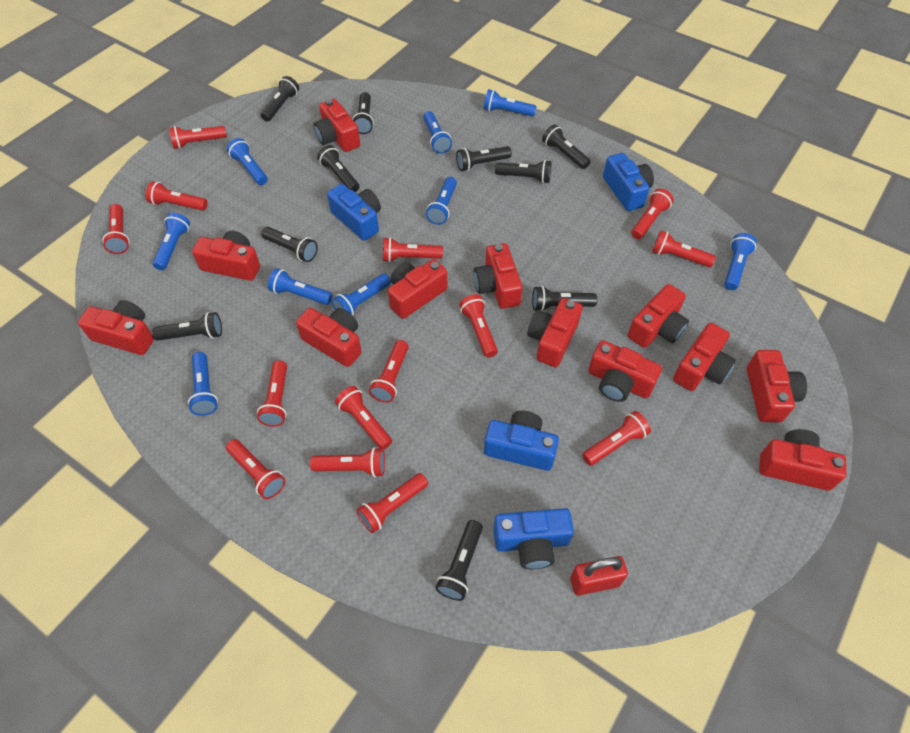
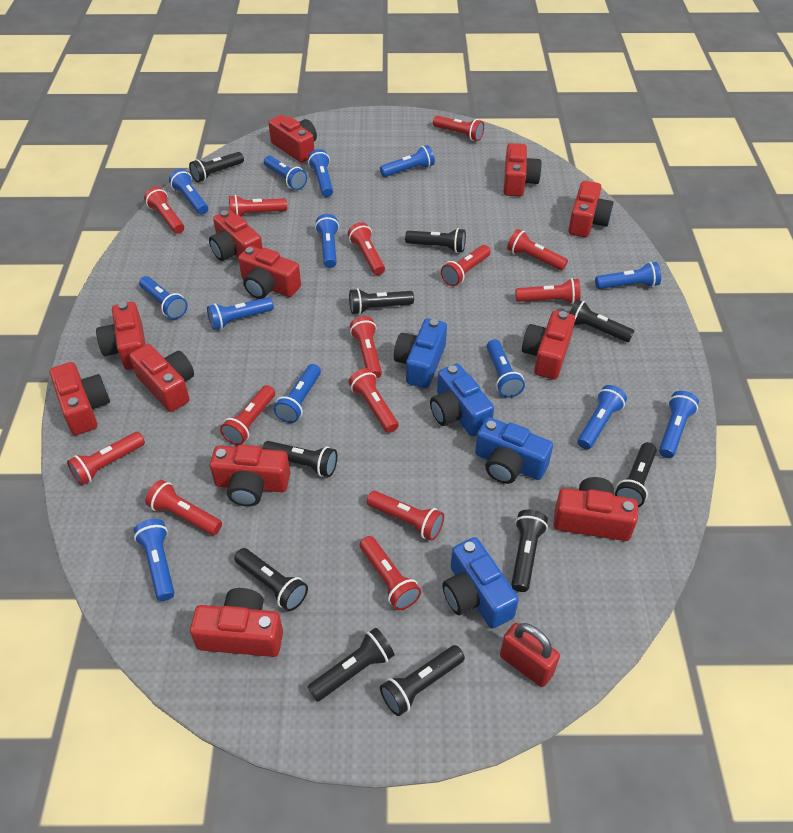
blue flashlight: 9 -> 13

